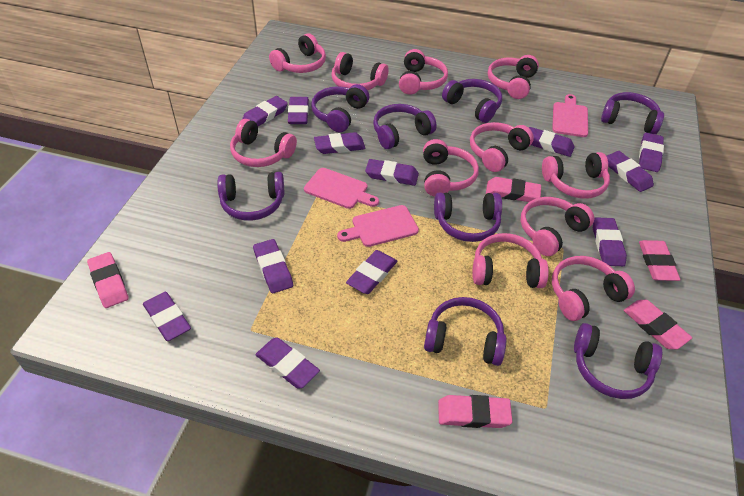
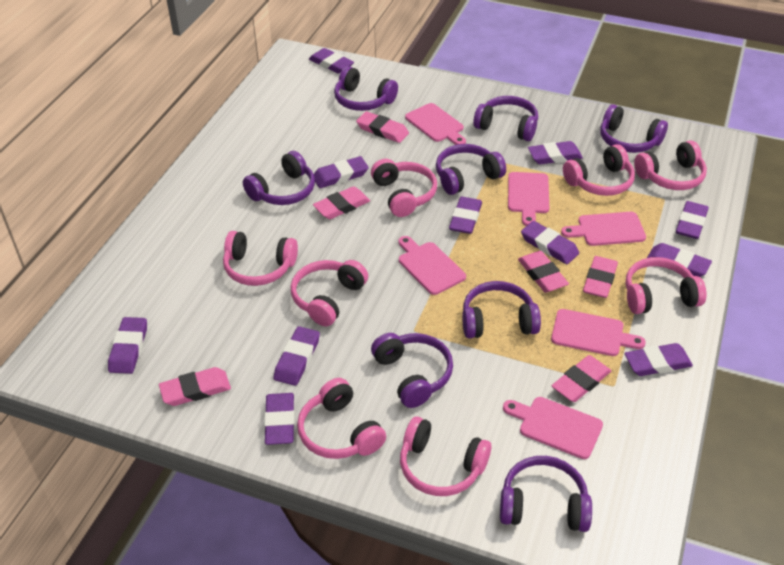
pink cutting board: 3 -> 6
pink eraser: 5 -> 6
pink headphones: 11 -> 8
purple eraser: 12 -> 11

